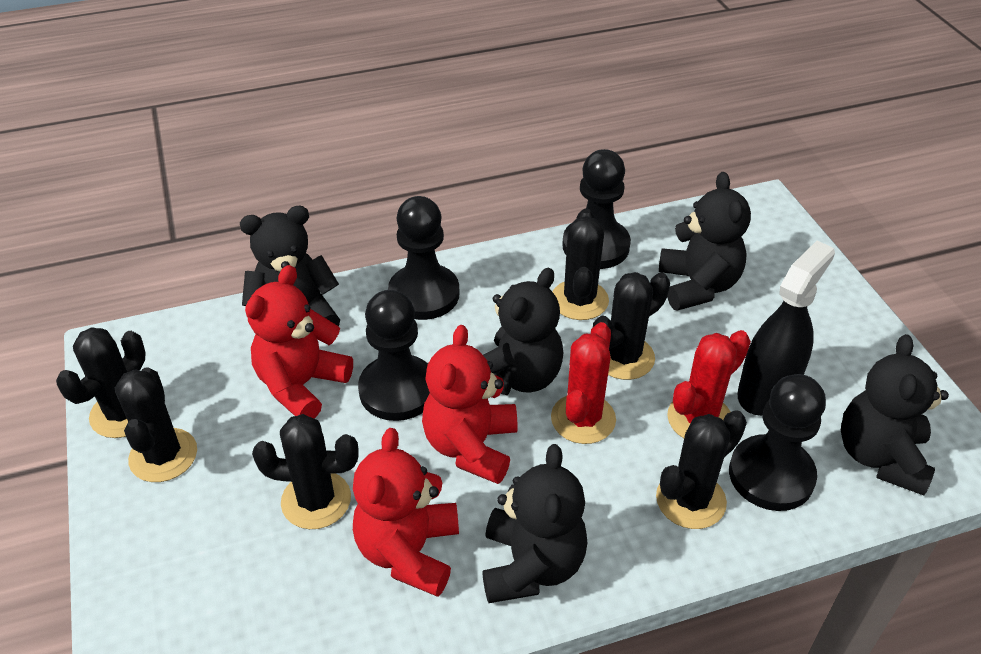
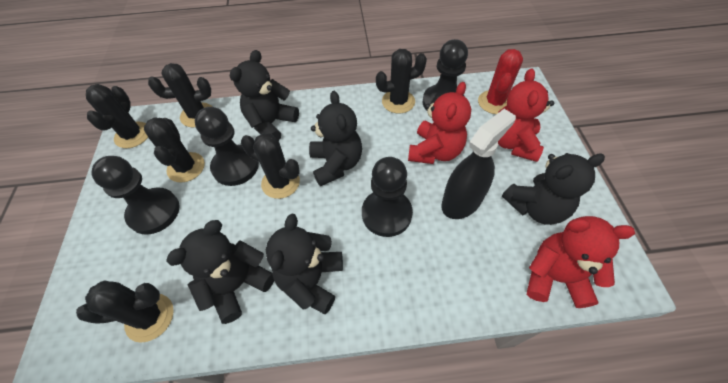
red cactus: 2 -> 1

